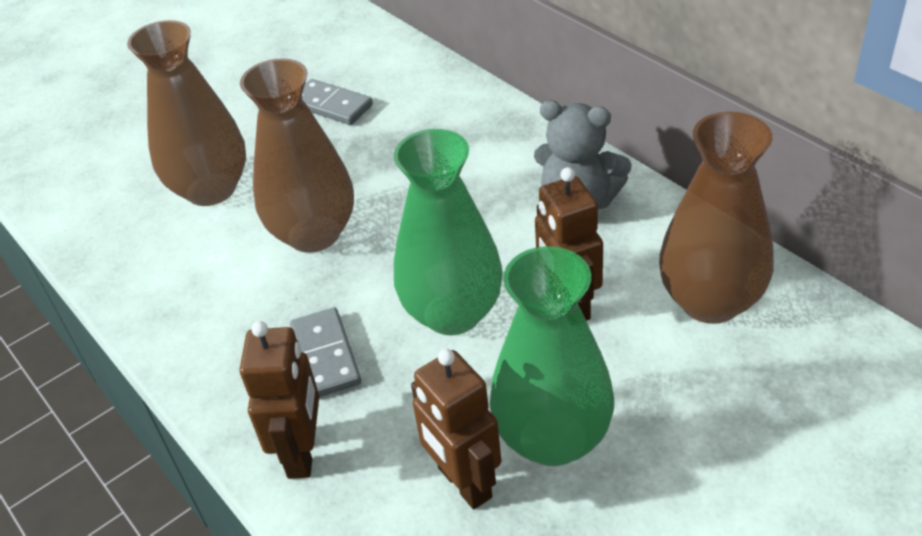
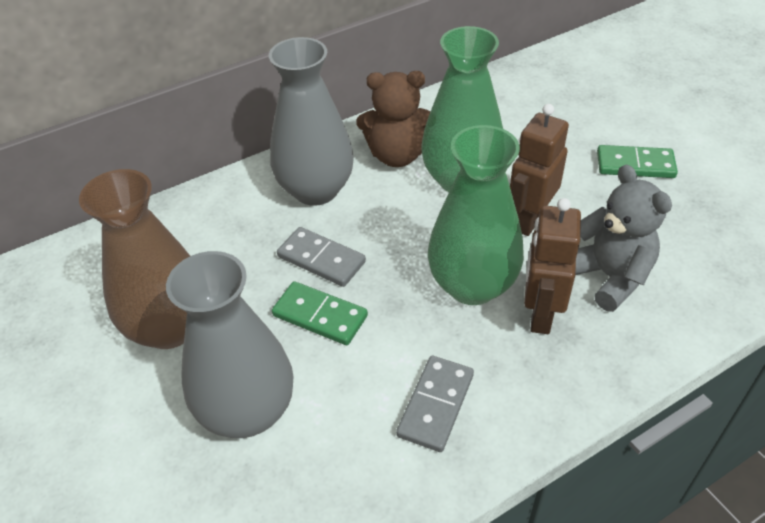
brown robot: 3 -> 2
brown teddy bear: 0 -> 1
brown vase: 3 -> 1
green domino: 0 -> 2
grey vase: 0 -> 2

